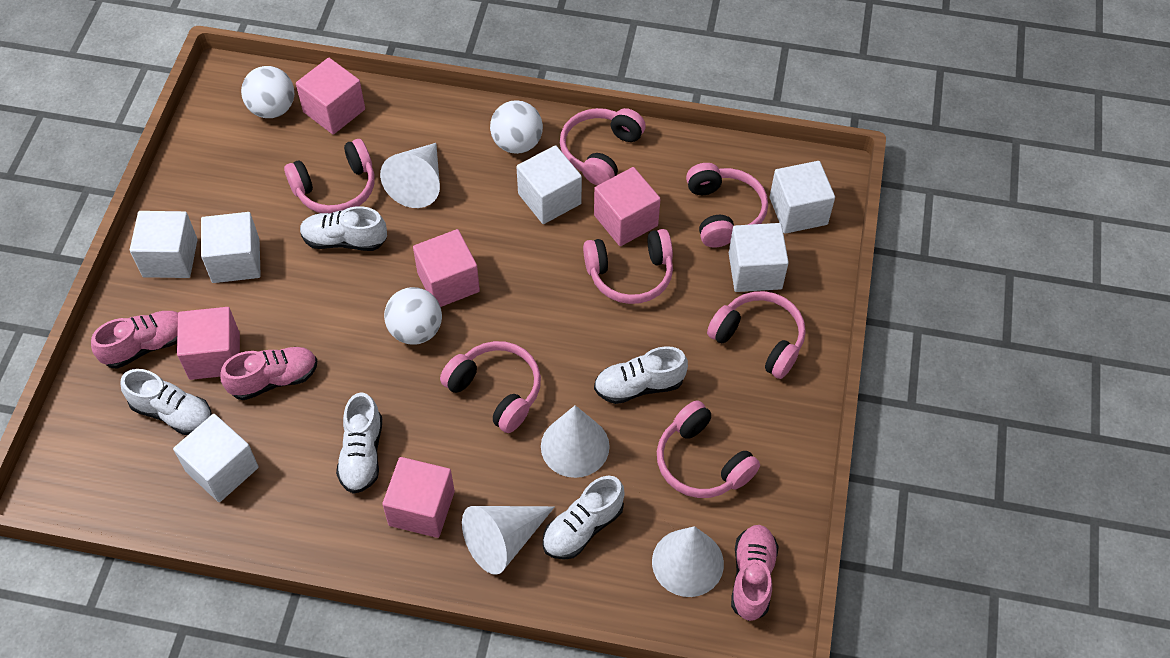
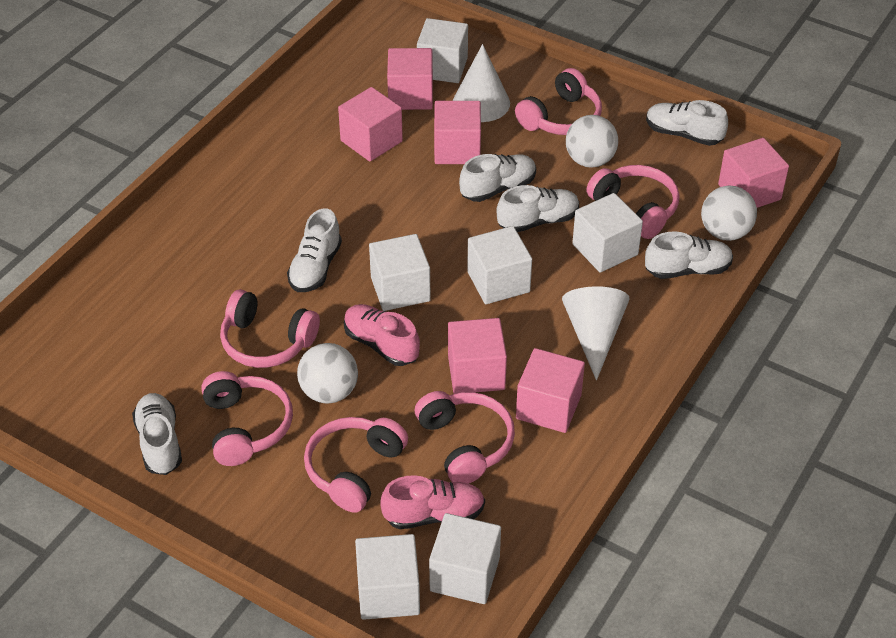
pink cube: 5 -> 6
pink headphones: 7 -> 6
pink shoe: 3 -> 2
white cone: 4 -> 2
white shoe: 5 -> 6

